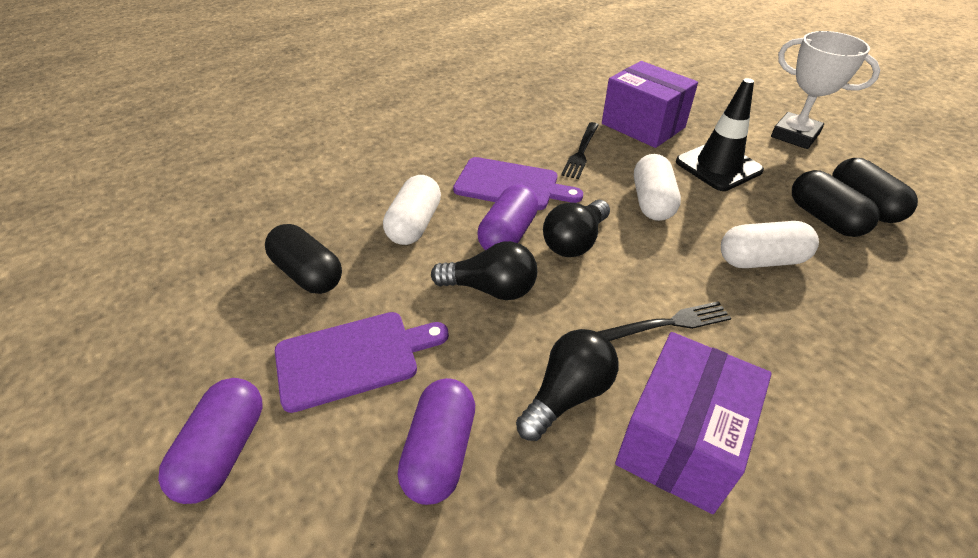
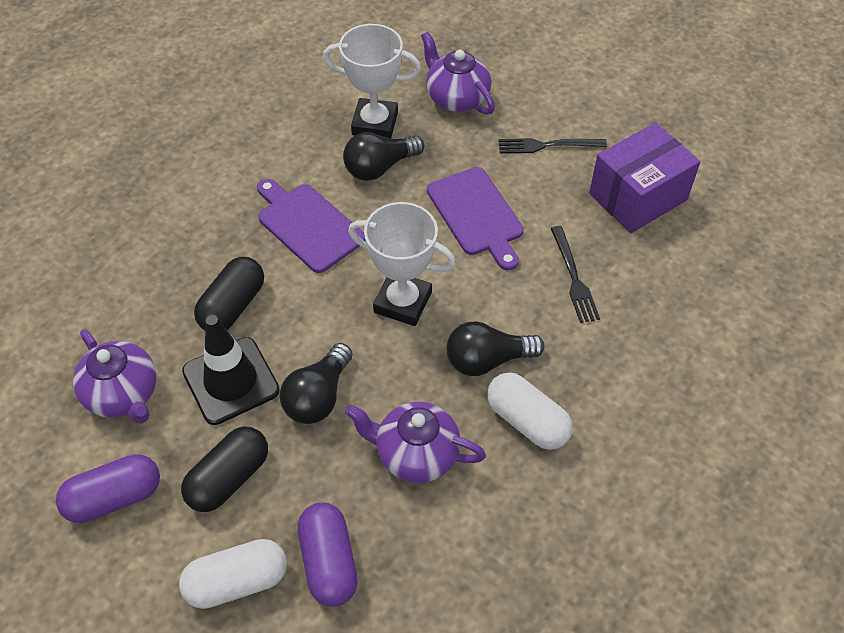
black capsule: 3 -> 2
purple box: 2 -> 1
purple capsule: 3 -> 2
purple teapot: 0 -> 3
white capsule: 3 -> 2
white trophy: 1 -> 2

